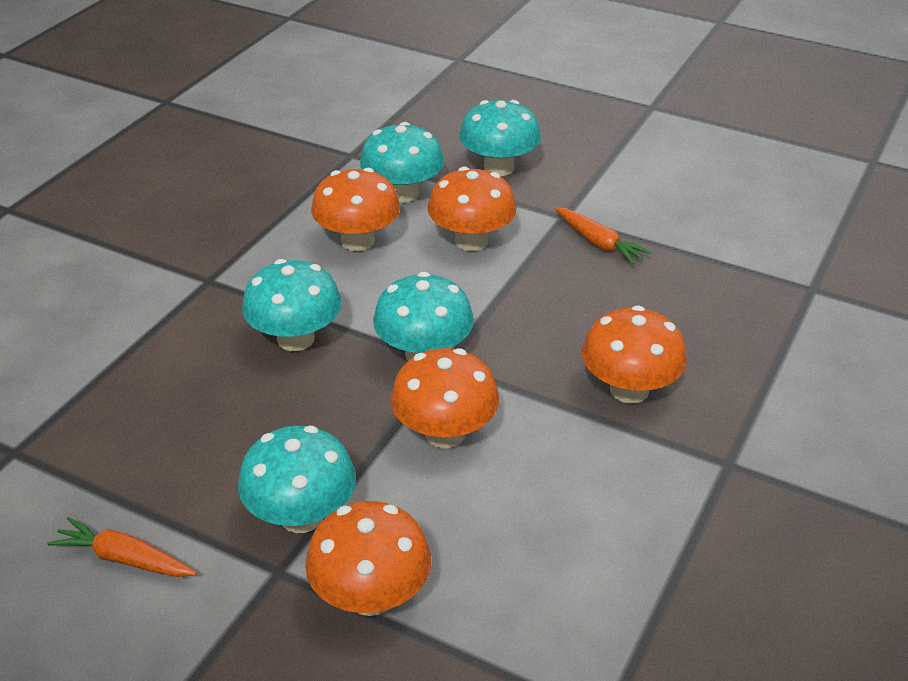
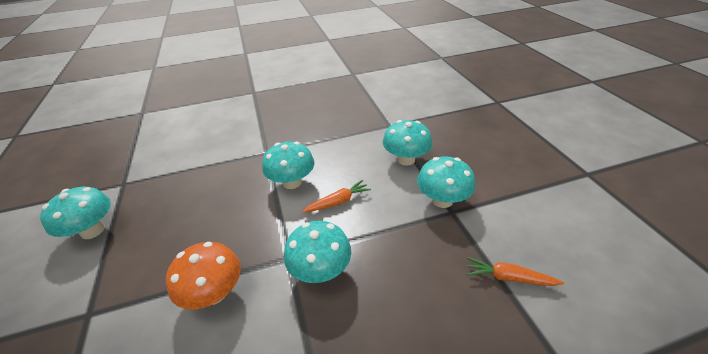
orange mushroom: 5 -> 1

